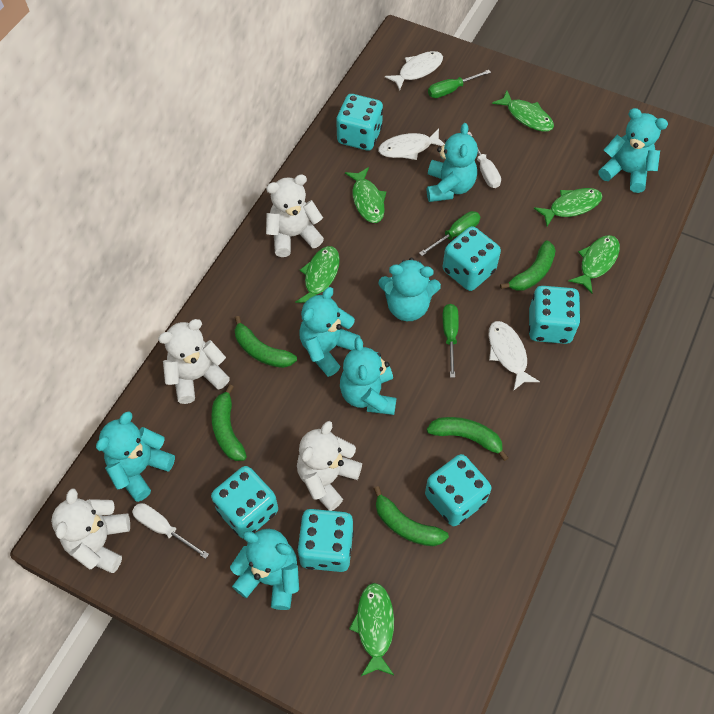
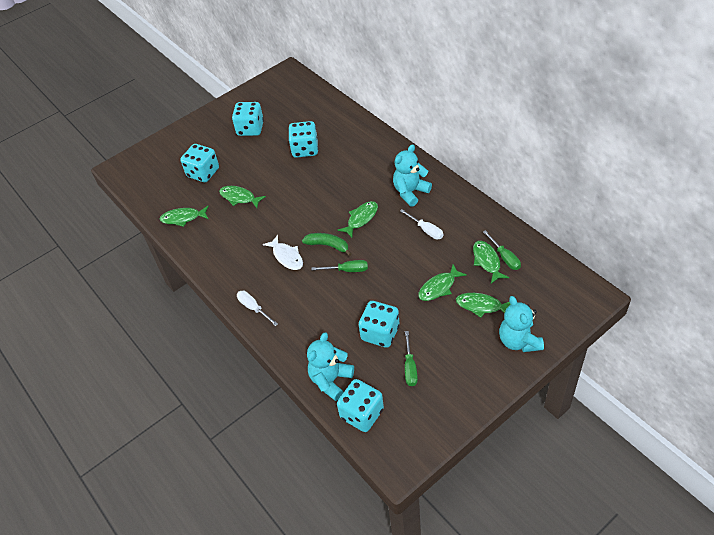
green banana: 5 -> 1
turquoise dice: 6 -> 5
turquoise teddy bear: 7 -> 3
white fish: 3 -> 1
white teddy bear: 4 -> 0

